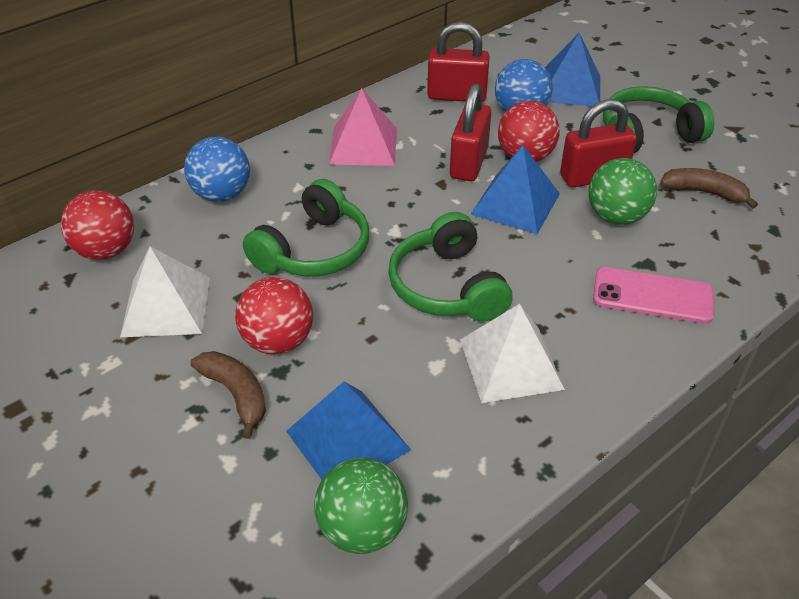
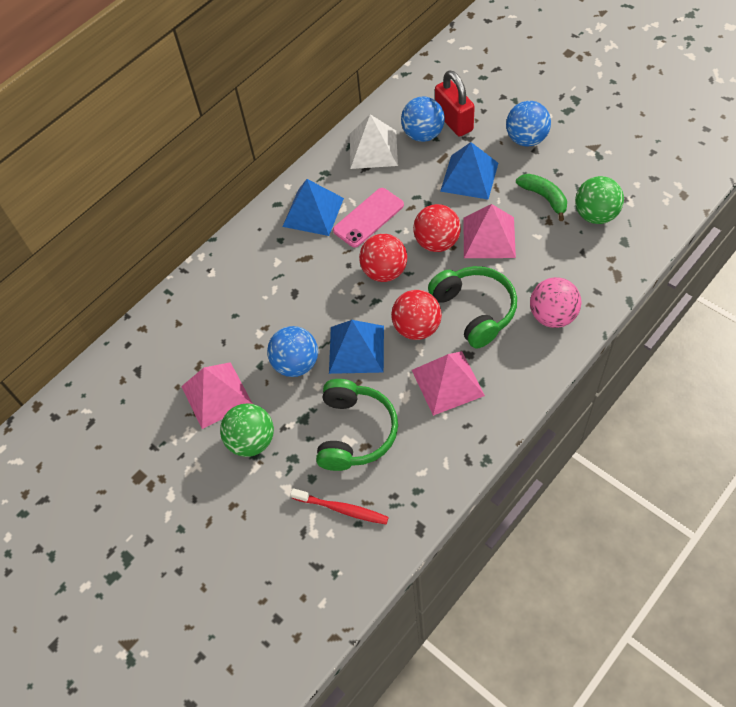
blue ball: 2 -> 3
brown banana: 2 -> 0
green banana: 0 -> 1
green headphones: 3 -> 2
pink ball: 0 -> 1
pink pyramid: 1 -> 3
red padlock: 3 -> 1
red toothbrush: 0 -> 1
white pyramid: 2 -> 1

